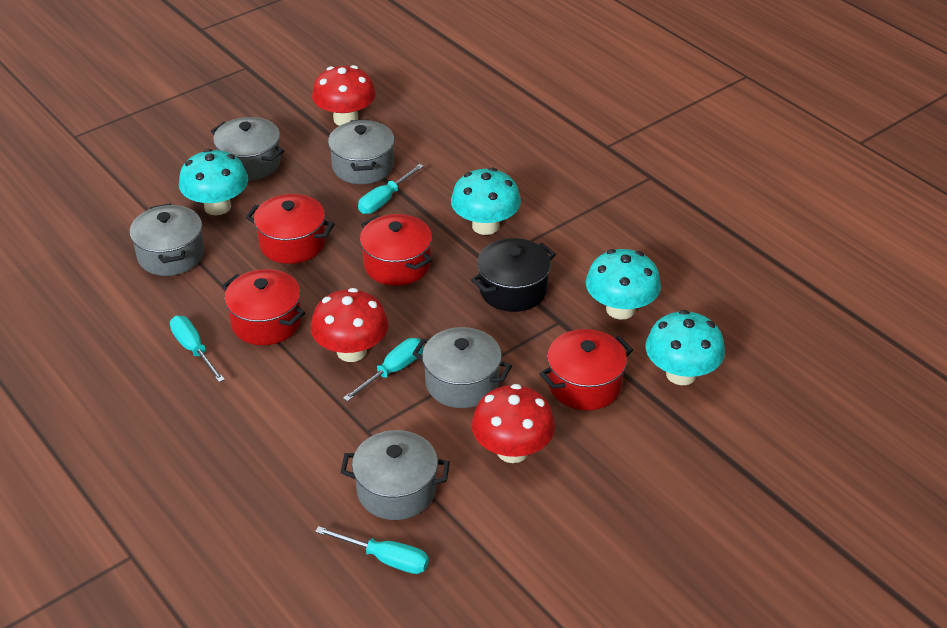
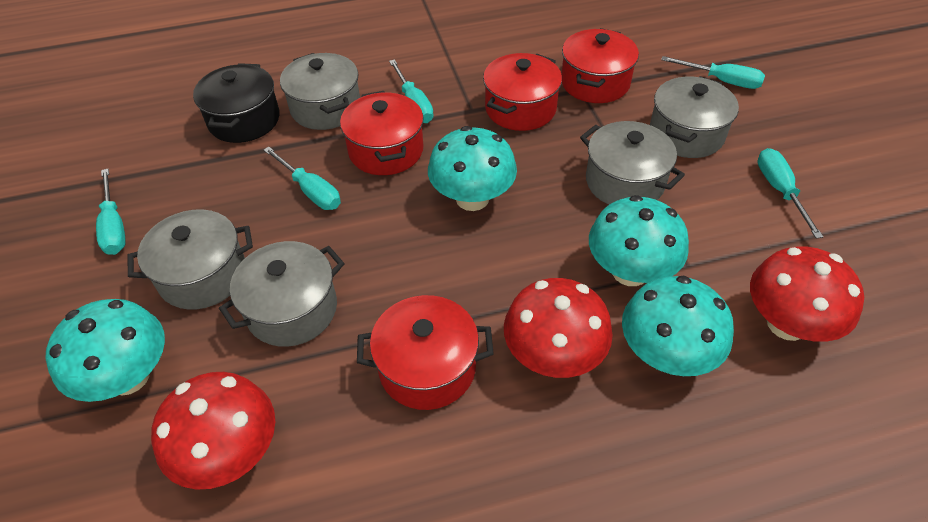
turquoise screwdriver: 4 -> 5

